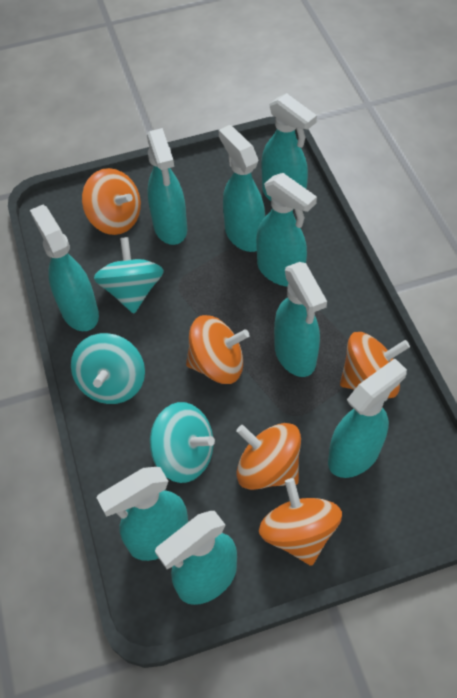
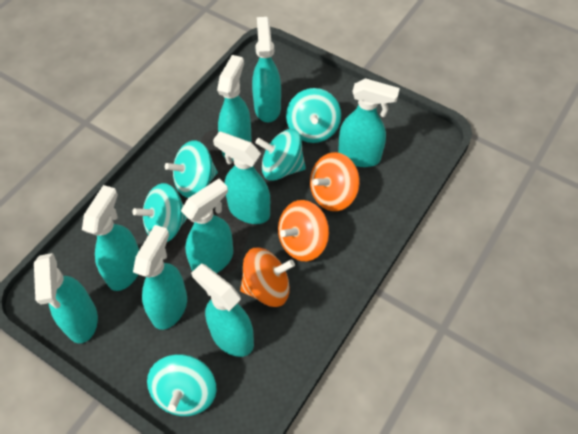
orange spinning top: 5 -> 3
turquoise spinning top: 3 -> 5

